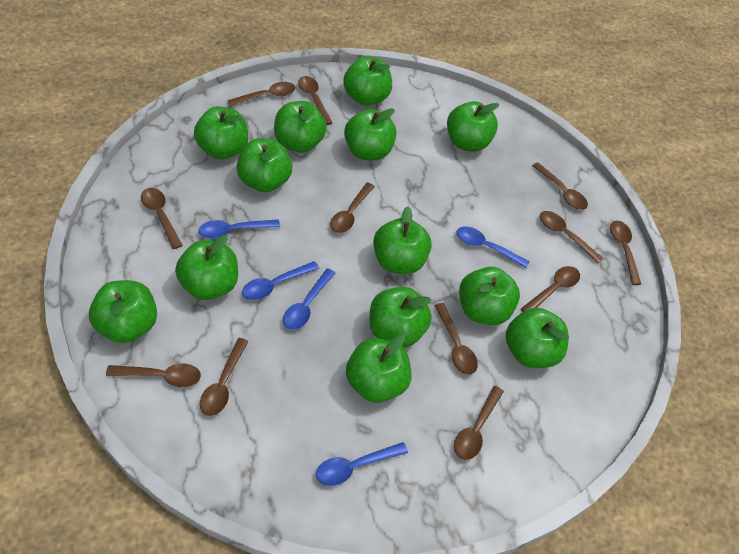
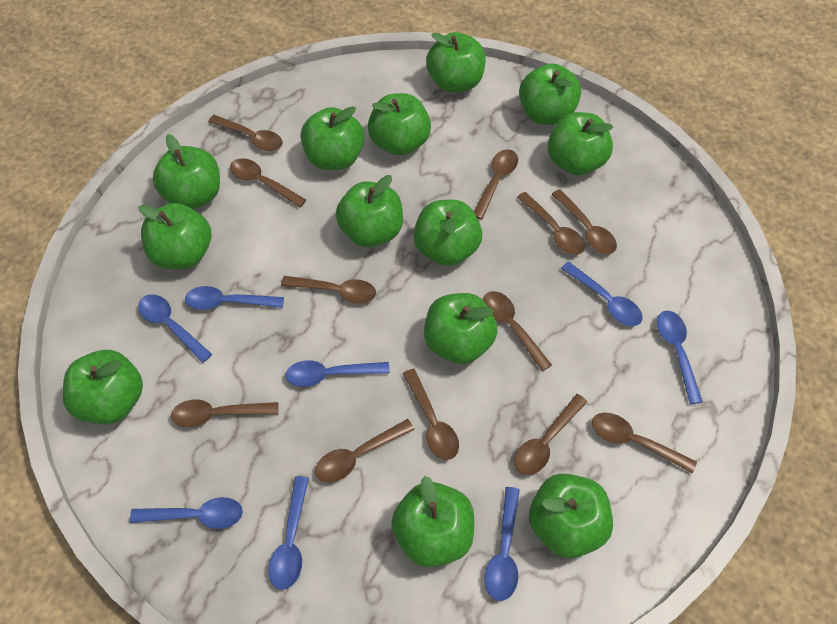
blue spoon: 5 -> 8

